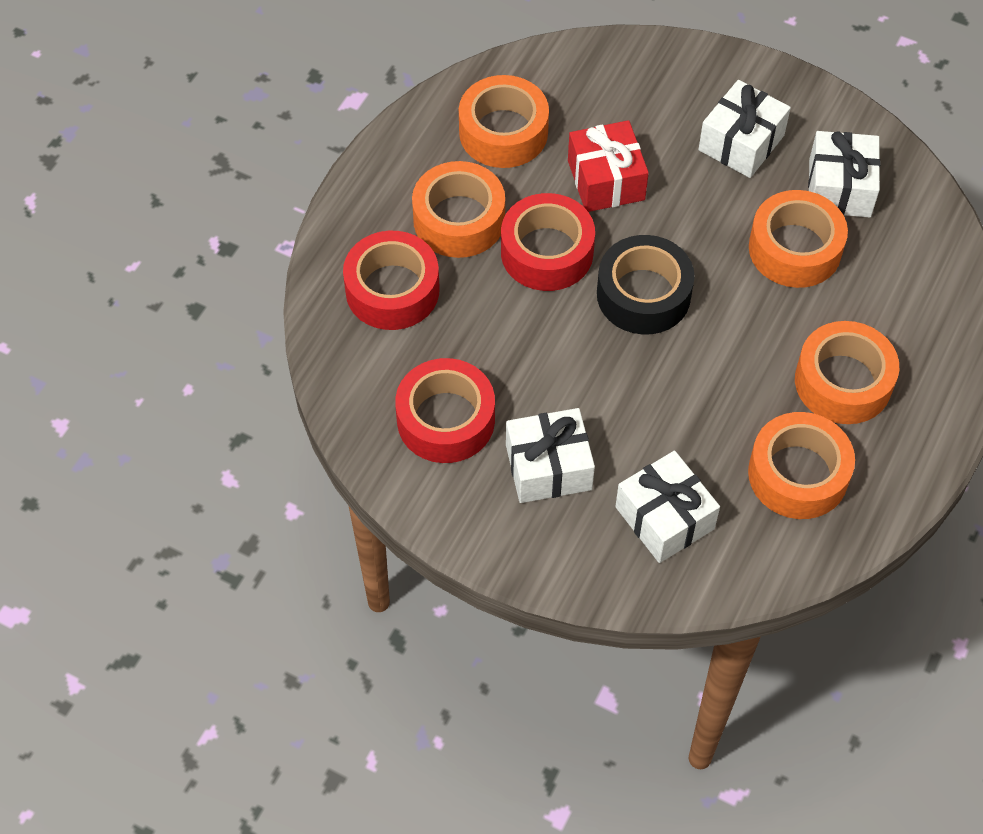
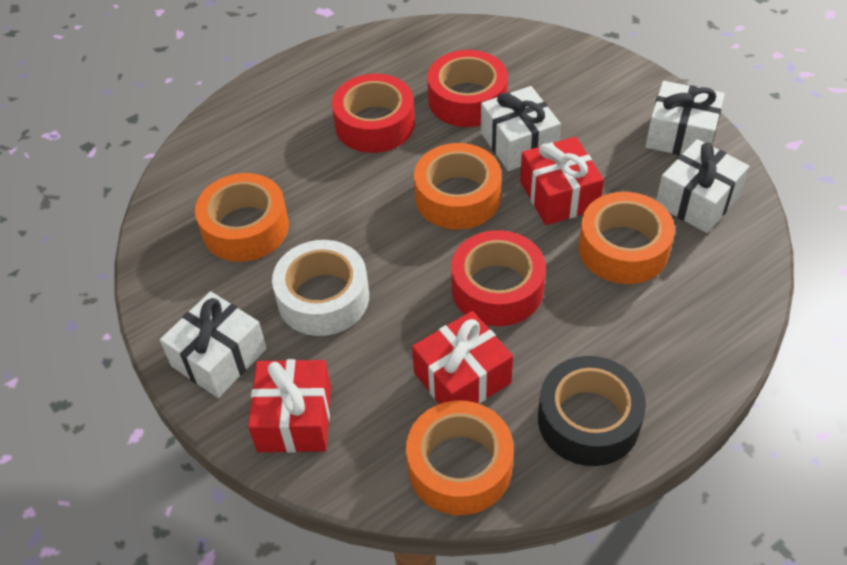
orange tape: 5 -> 4
red gift: 1 -> 3
white tape: 0 -> 1

